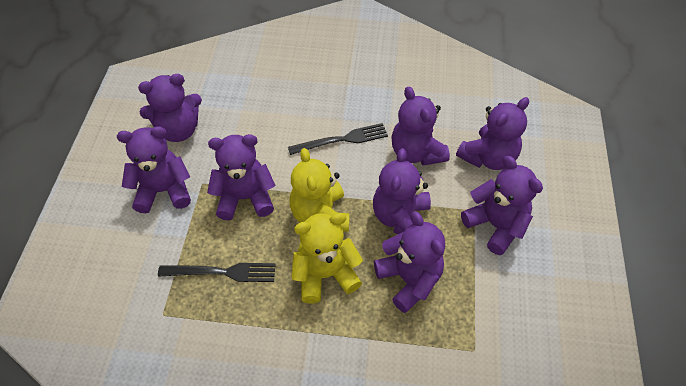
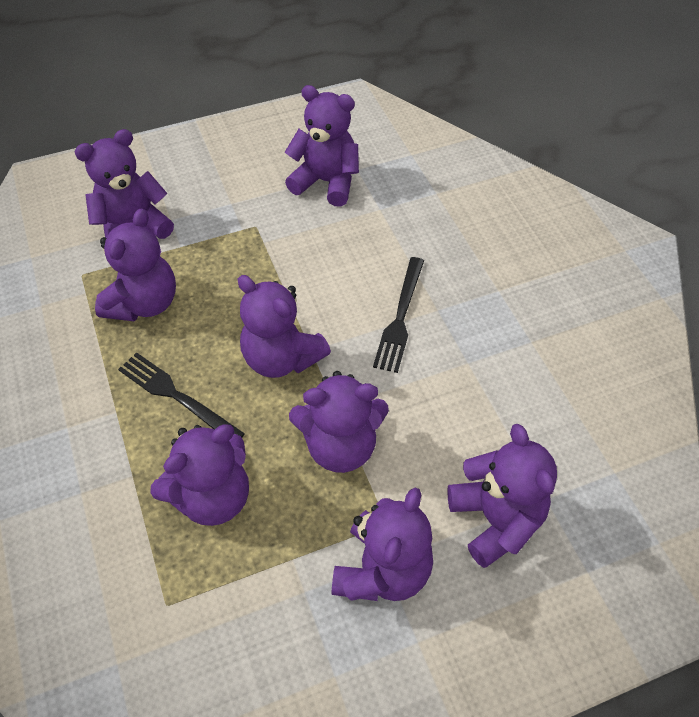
yellow teddy bear: 2 -> 0

